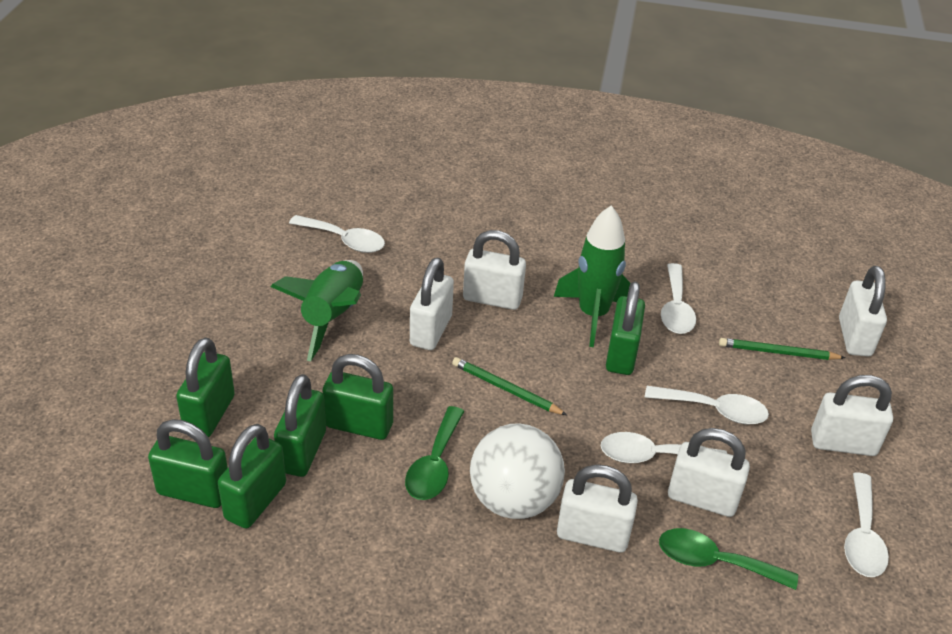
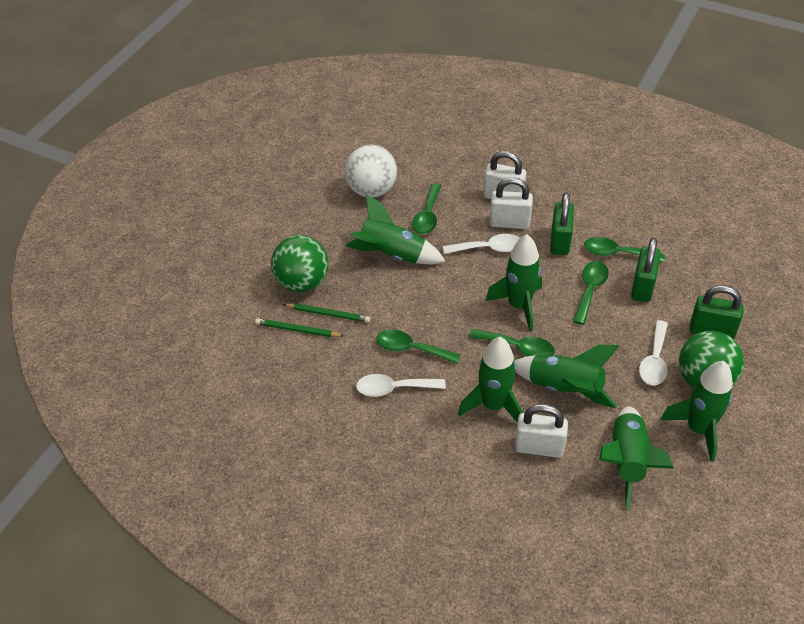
green ball: 0 -> 2
green padlock: 6 -> 3
green rocket: 2 -> 6
green spoon: 2 -> 5
white padlock: 6 -> 3
white spoon: 5 -> 3

